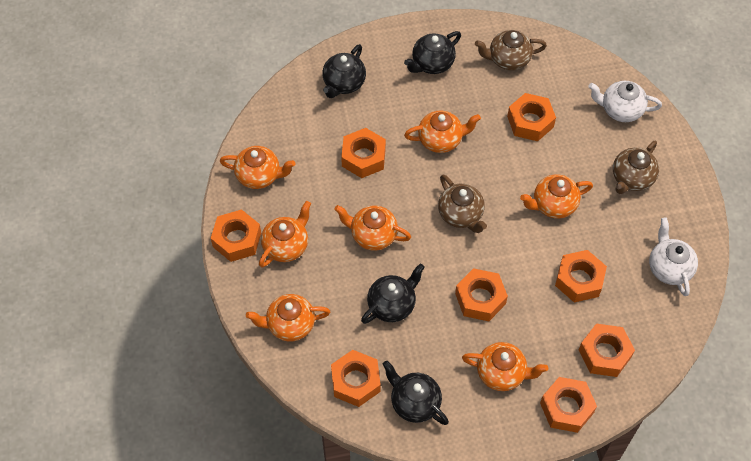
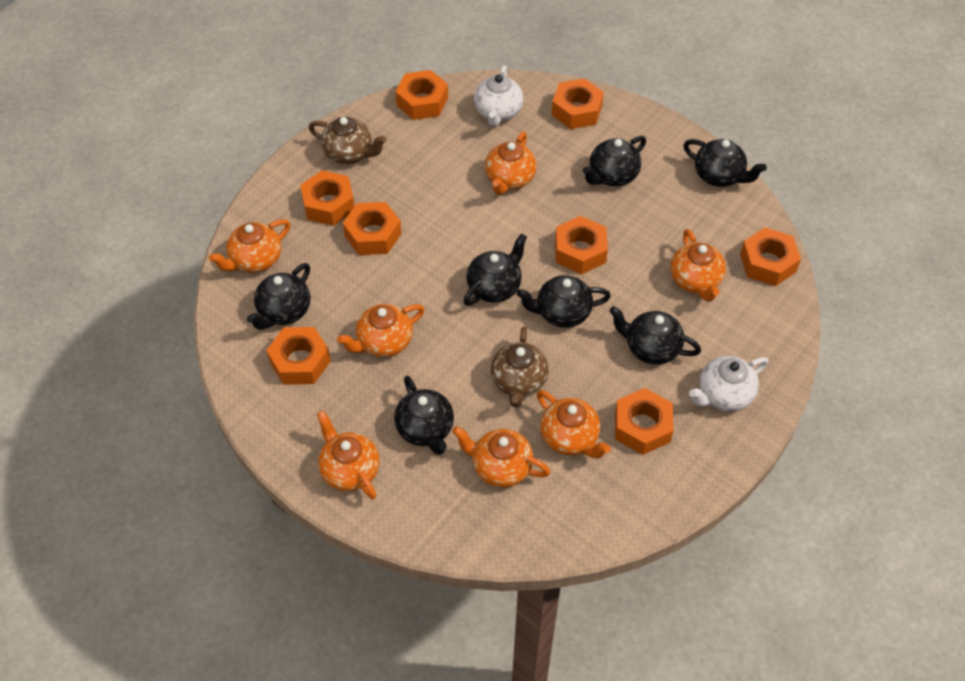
black teapot: 4 -> 7
brown teapot: 3 -> 2

